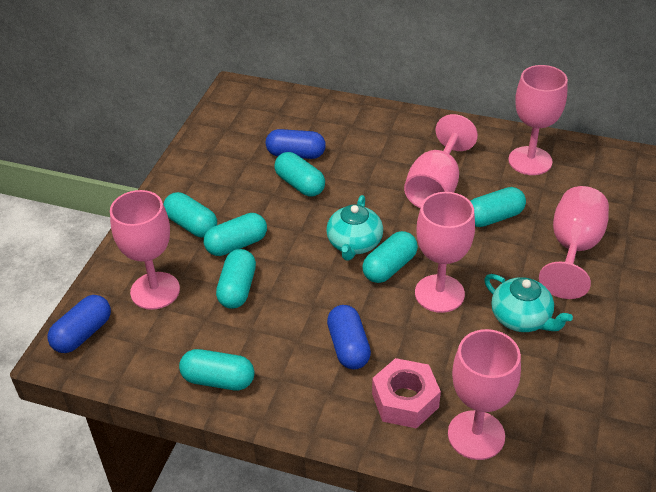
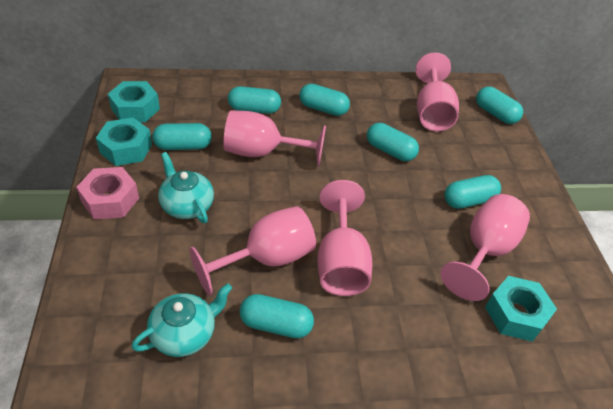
blue capsule: 3 -> 0
pink goblet: 6 -> 5
turquoise nut: 0 -> 3

